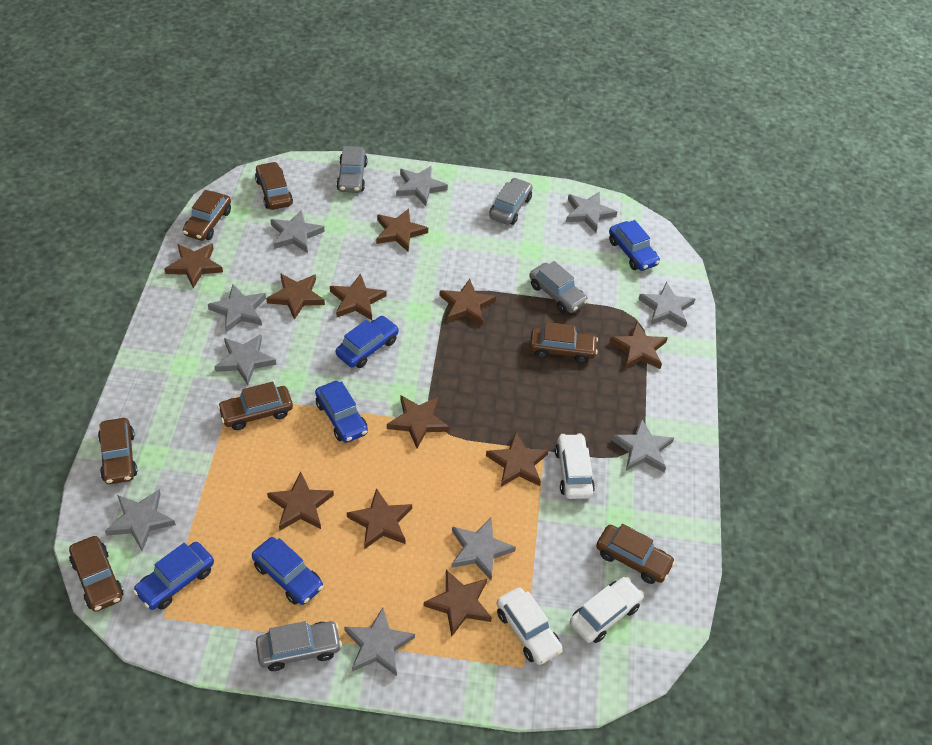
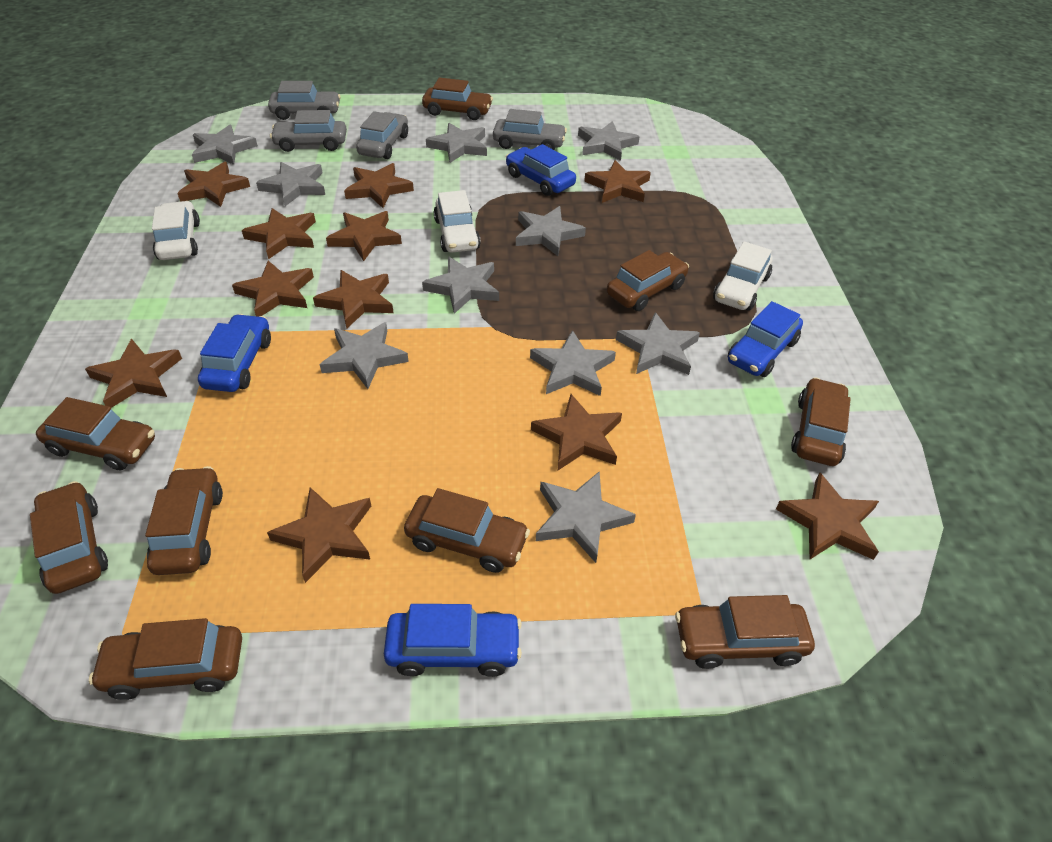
blue car: 5 -> 4
brown car: 7 -> 9

